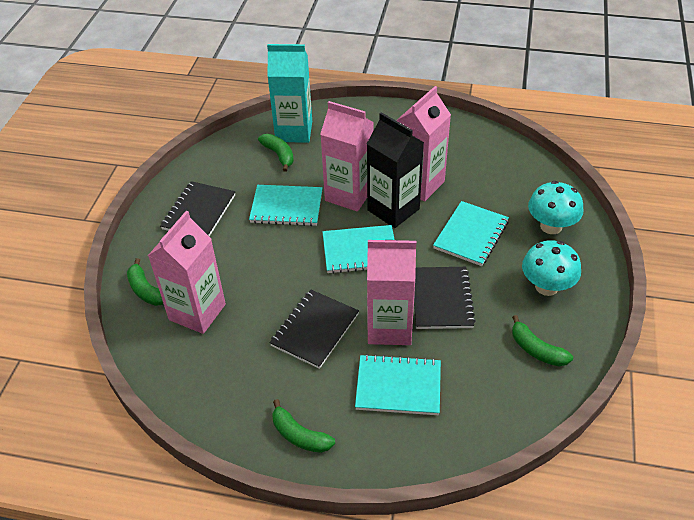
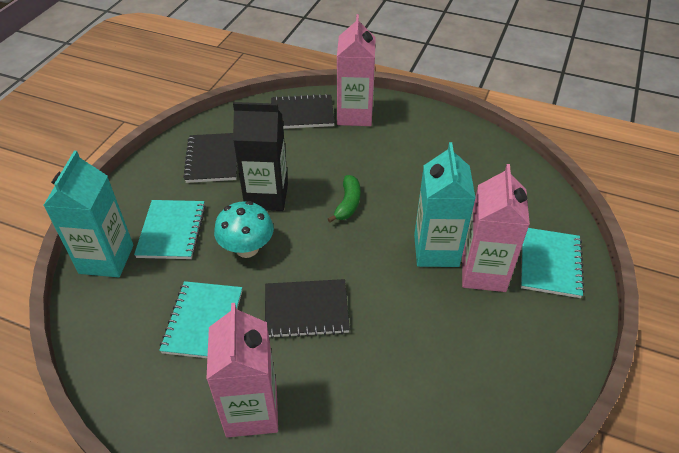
green banana: 4 -> 1
pink carton: 4 -> 3
turquoise carton: 1 -> 2
turquoise mushroom: 2 -> 1
turquoise notebook: 4 -> 3

